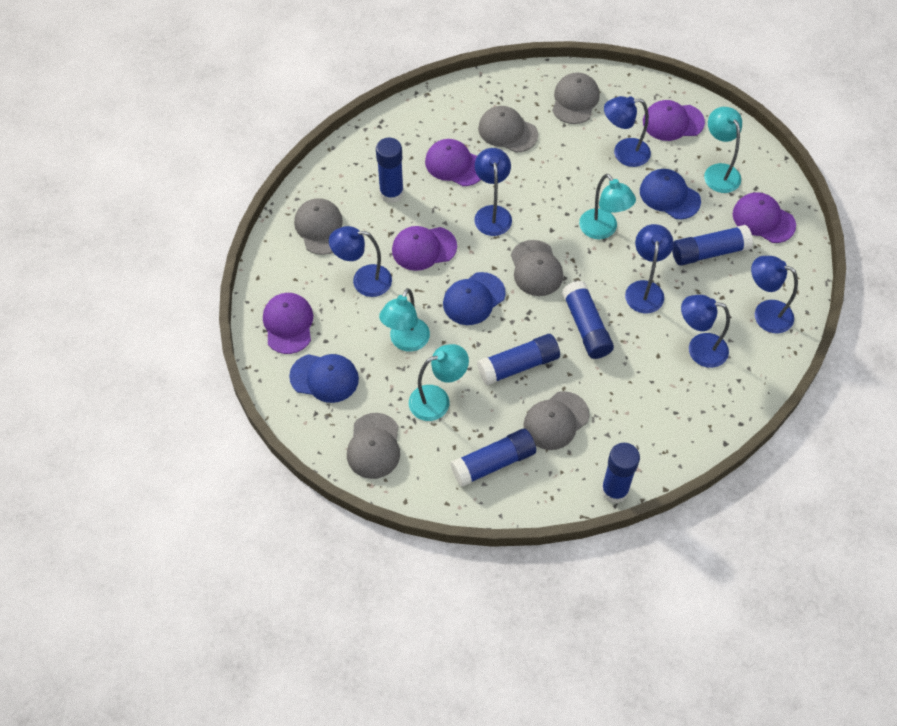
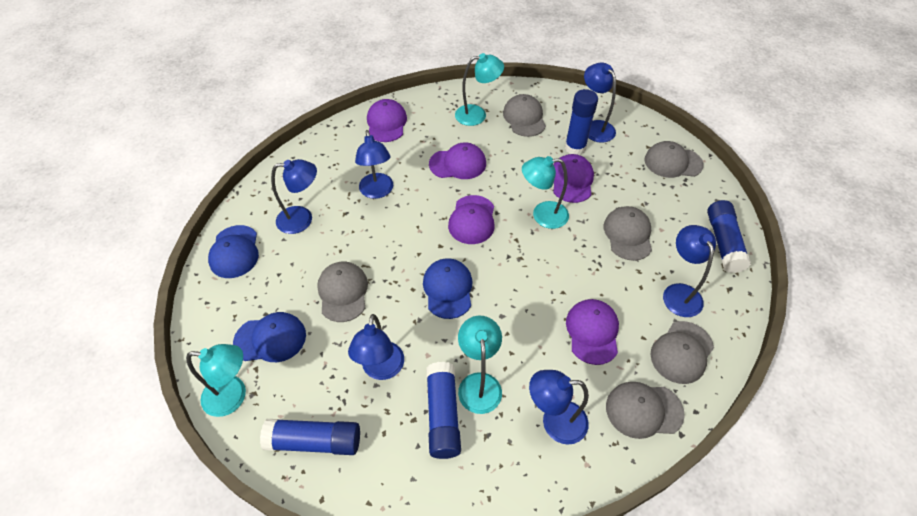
blue glue stick: 6 -> 4

